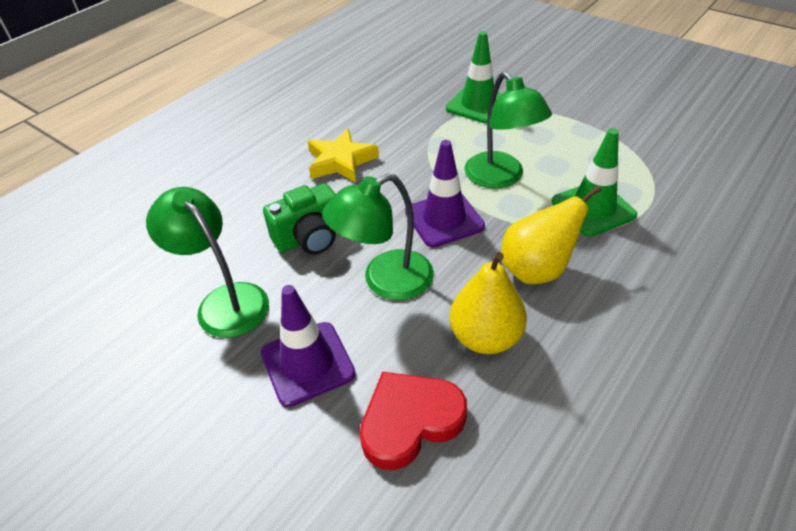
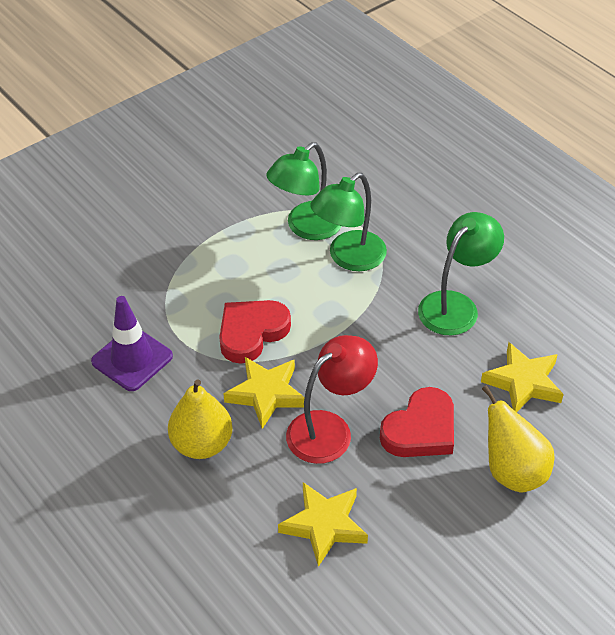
green camera: 1 -> 0
green traffic cone: 2 -> 0
purple traffic cone: 2 -> 1
red heart: 1 -> 2
red lamp: 0 -> 1
yellow star: 1 -> 3

